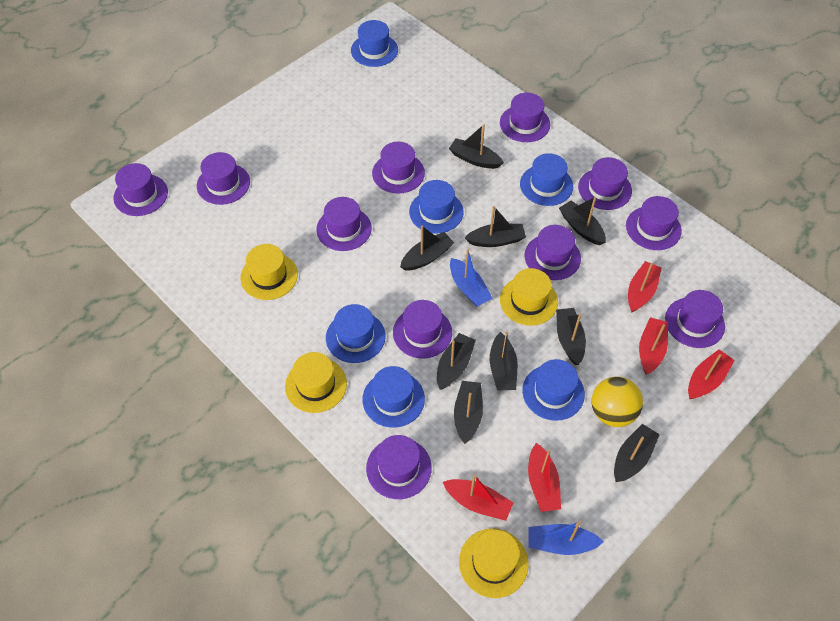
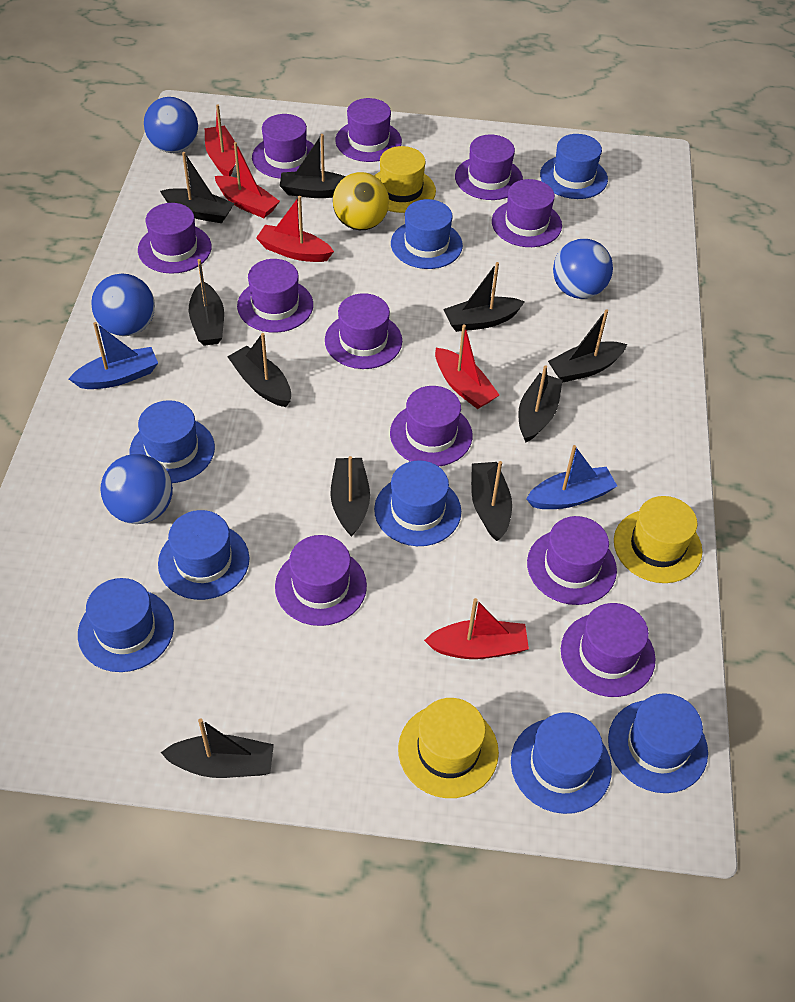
black boat: 9 -> 10
blue ball: 0 -> 4
blue hat: 6 -> 8
yellow hat: 4 -> 3

